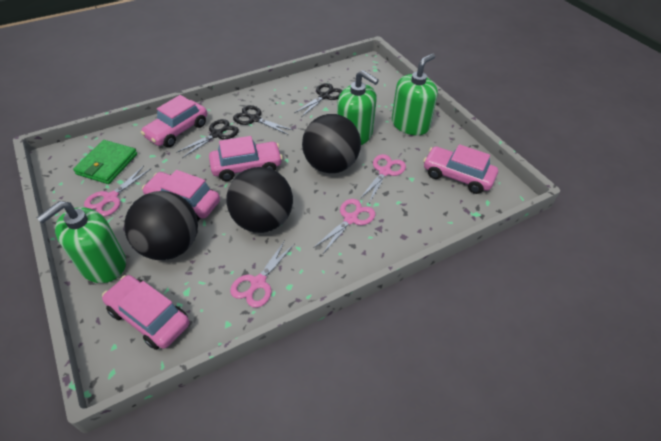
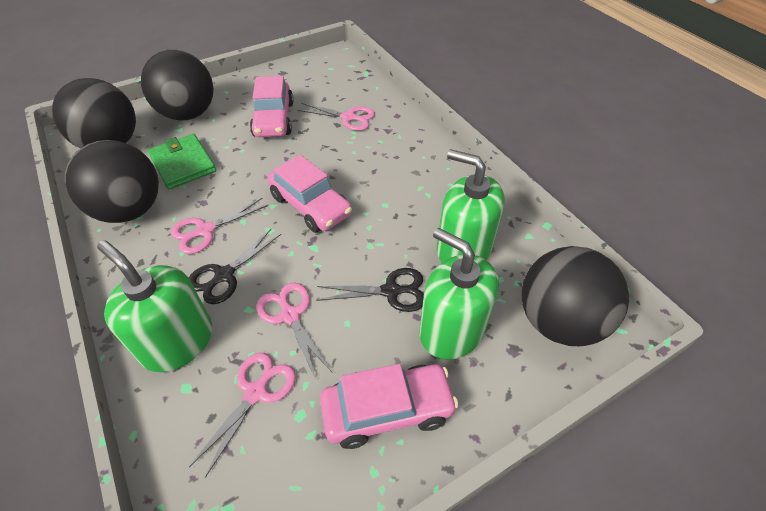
black ball: 3 -> 4
black scissors: 3 -> 2
pink car: 5 -> 3

